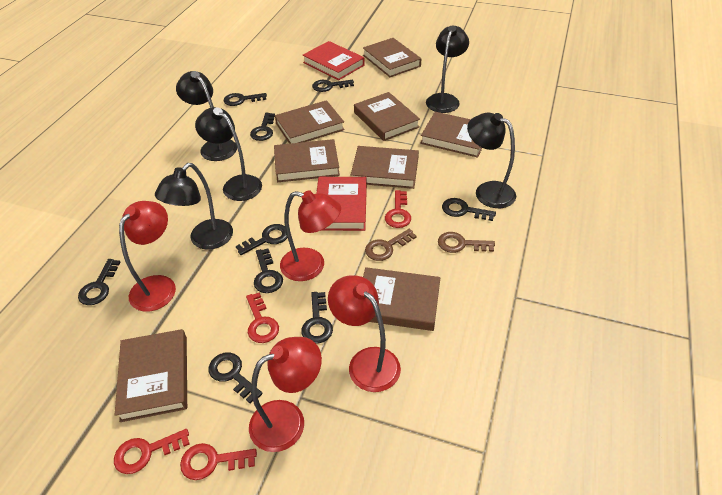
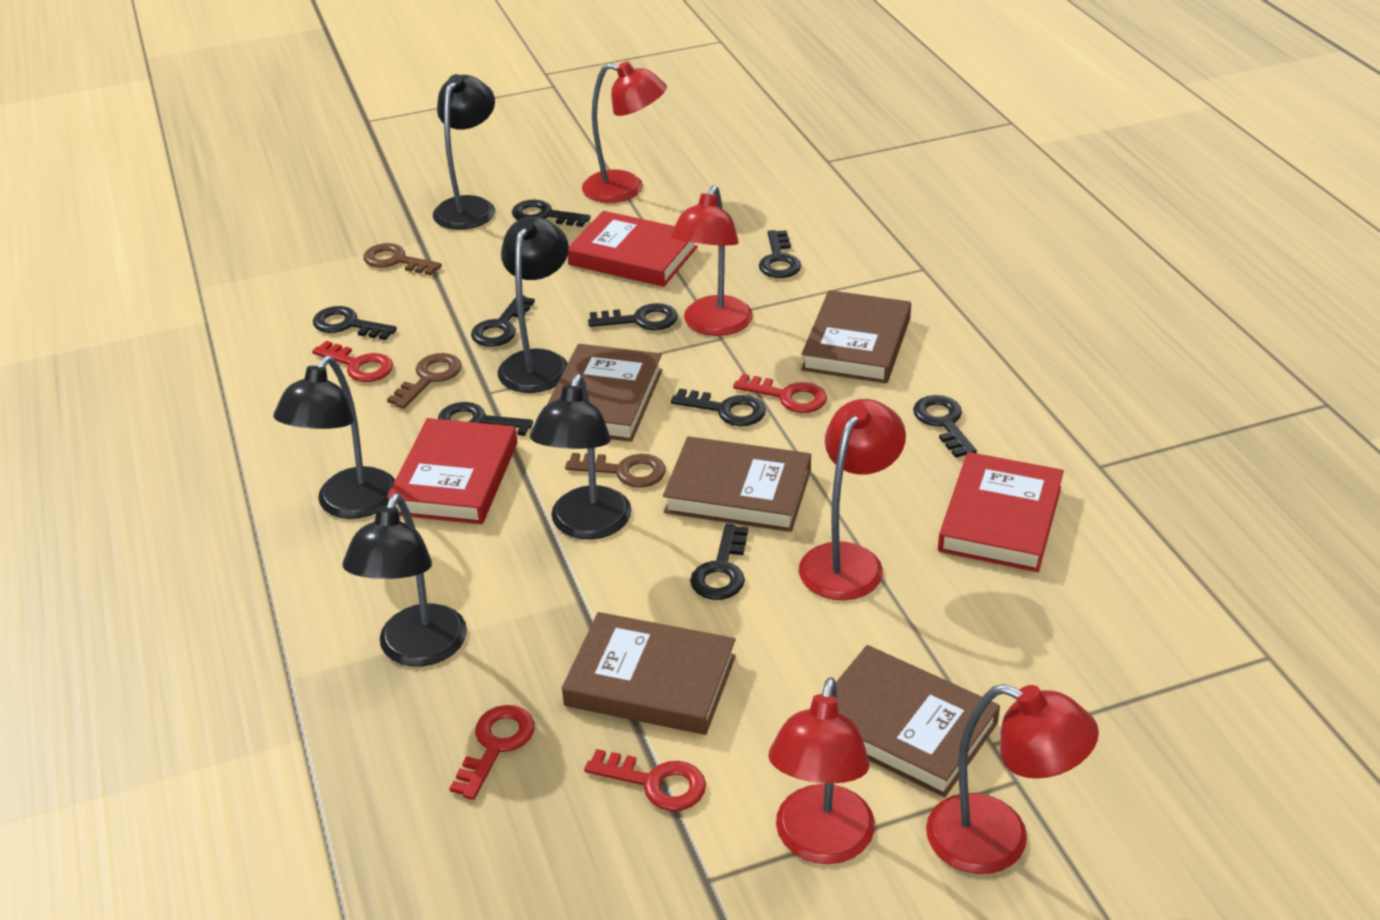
brown book: 8 -> 5
brown key: 2 -> 3
red book: 2 -> 3
red lamp: 4 -> 5

